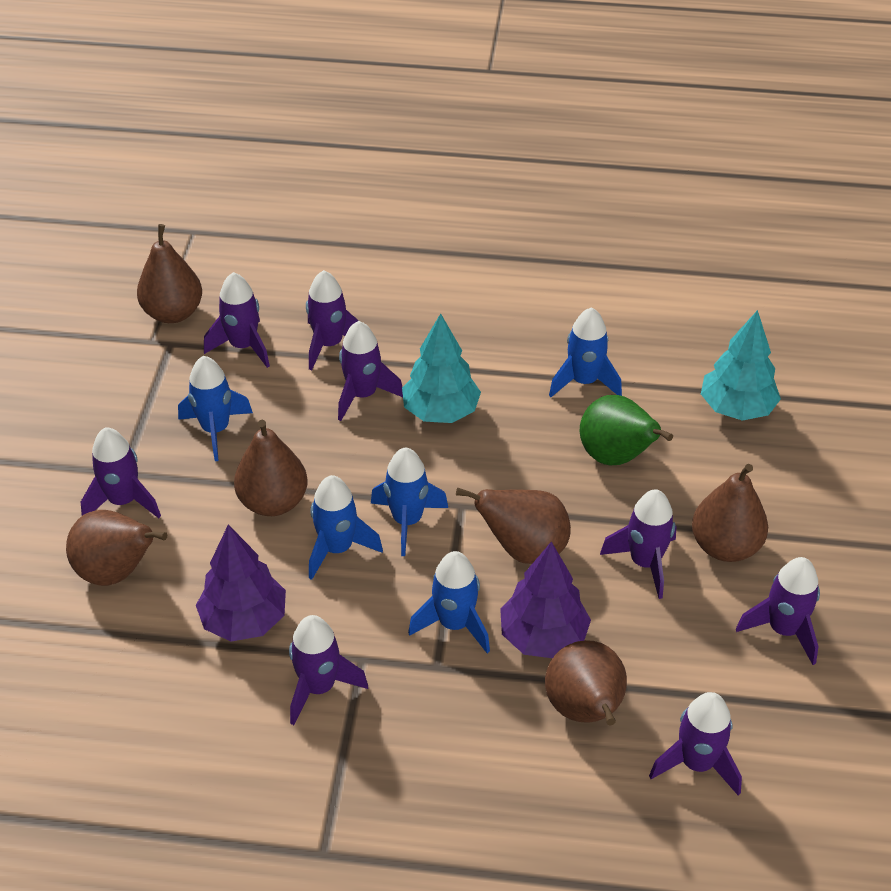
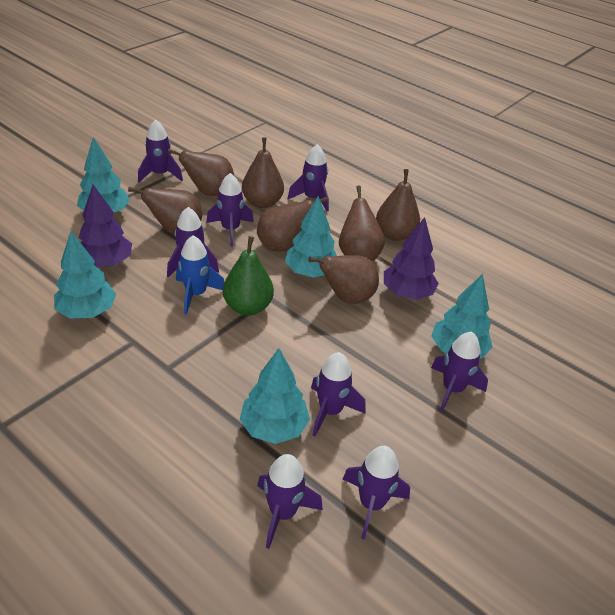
blue rocket: 5 -> 1
brown pear: 6 -> 7
turquoise tree: 2 -> 5

